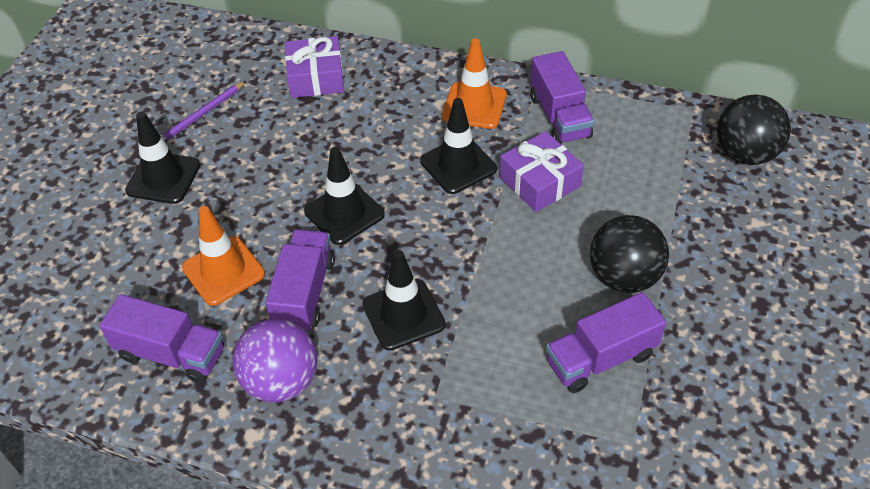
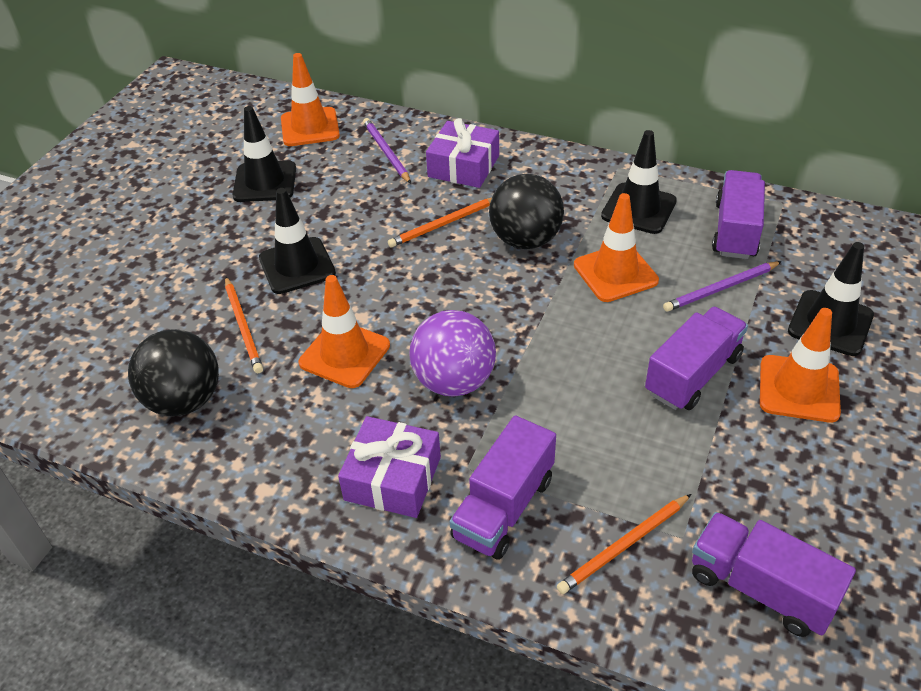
orange pencil: 0 -> 3
orange traffic cone: 2 -> 4
purple pencil: 1 -> 2

